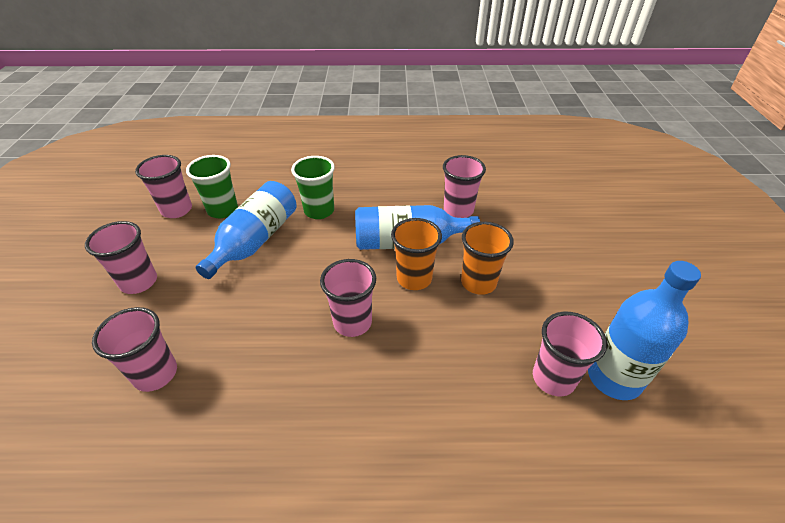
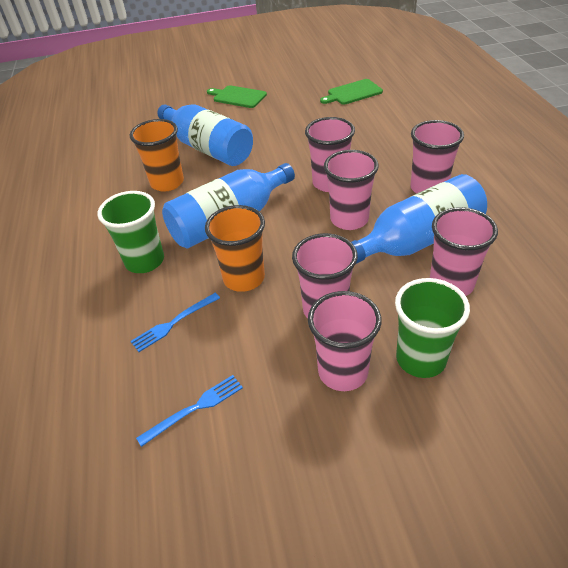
blue fork: 0 -> 2
green cutting board: 0 -> 2

